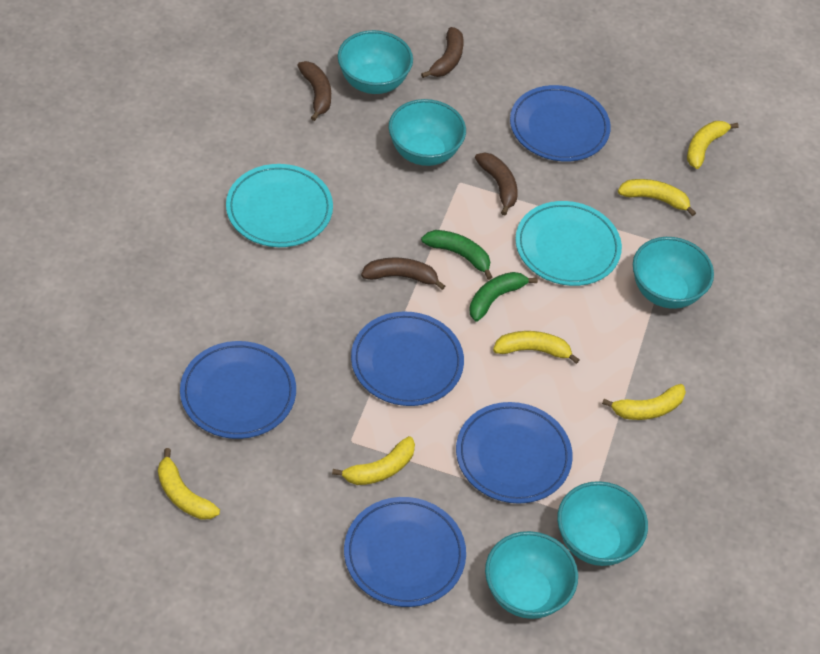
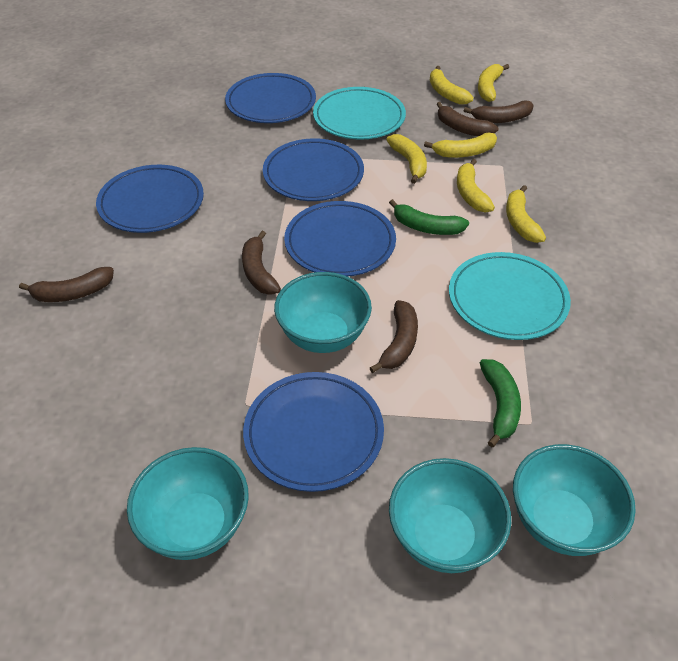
brown banana: 4 -> 5
turquoise bowl: 5 -> 4

